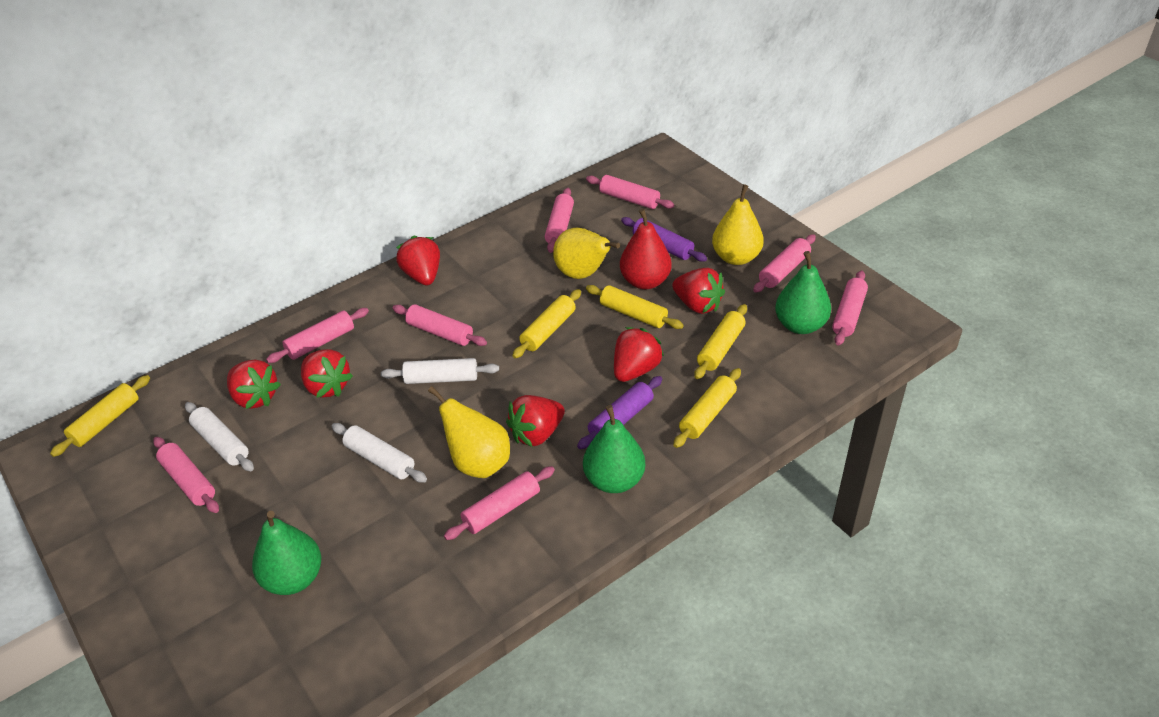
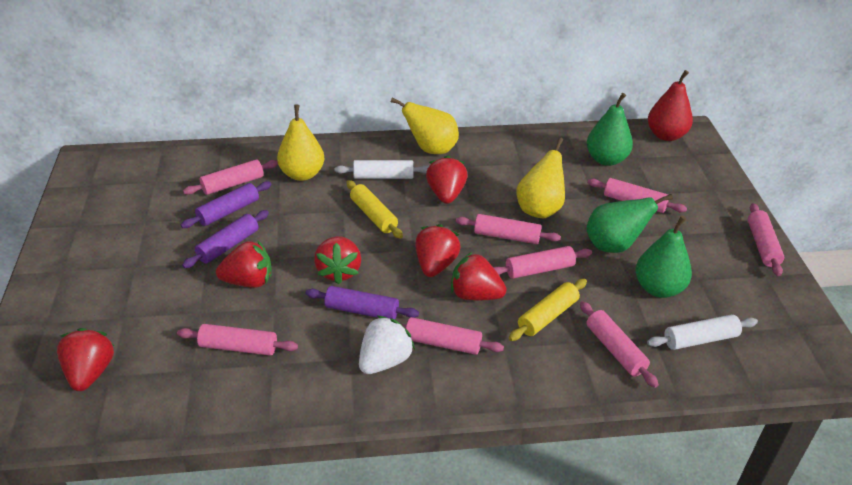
purple rolling pin: 2 -> 3
white rolling pin: 3 -> 2
white strawberry: 0 -> 1
yellow rolling pin: 5 -> 2

